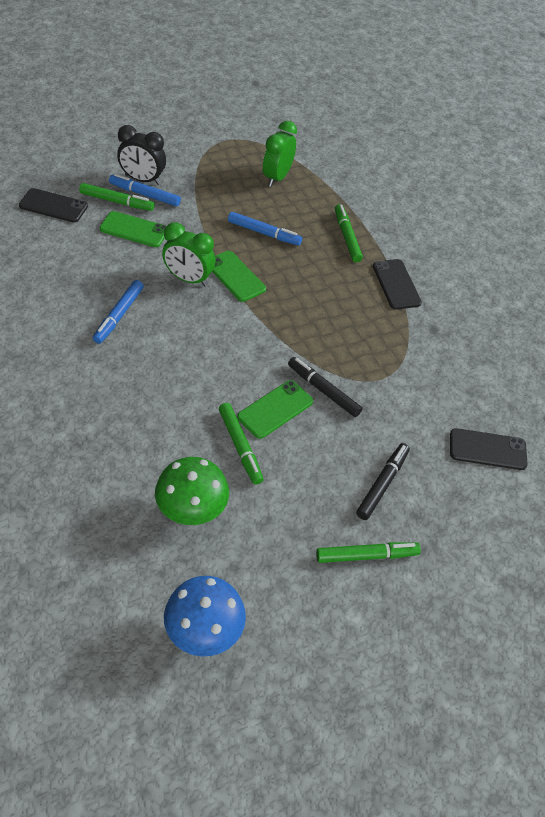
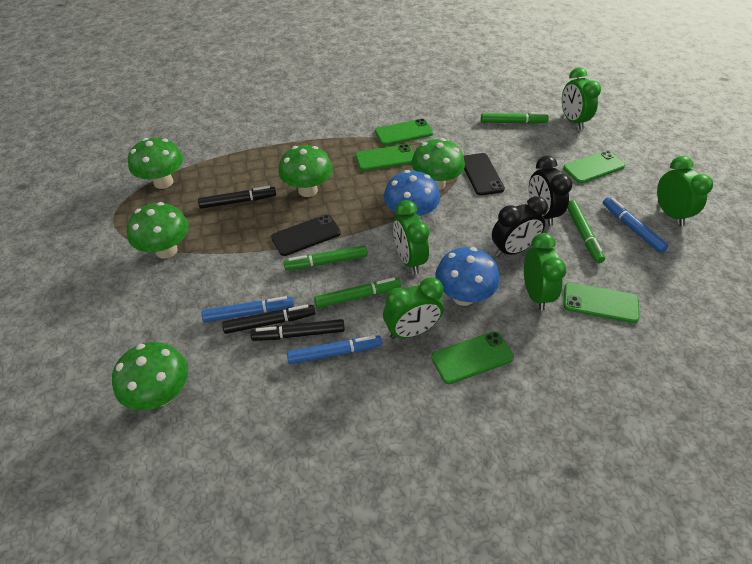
black clock: 1 -> 2
black marker: 2 -> 3
black phone: 3 -> 2
blue mushroom: 1 -> 2
green clock: 2 -> 5
green mushroom: 1 -> 5
green phone: 3 -> 5

